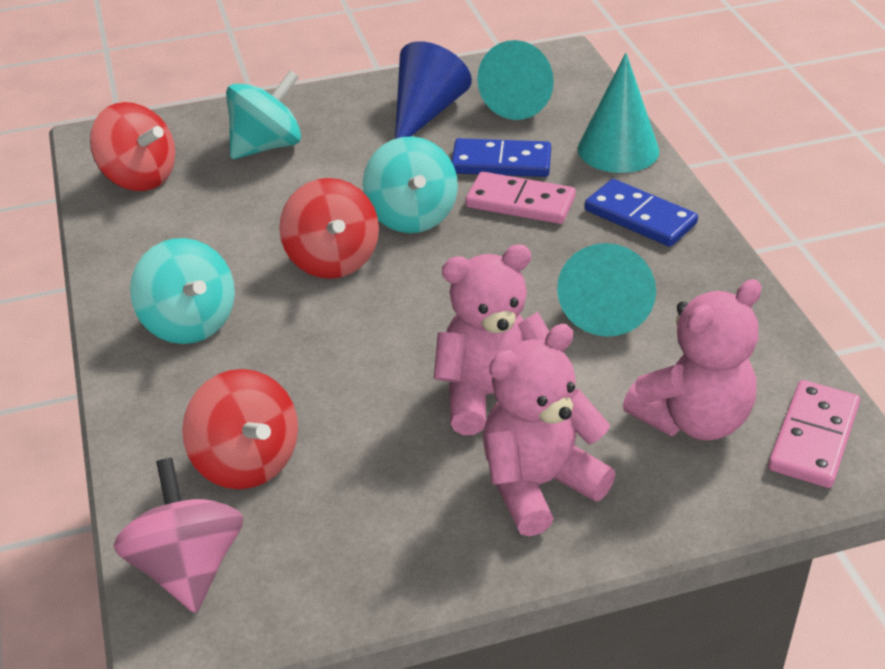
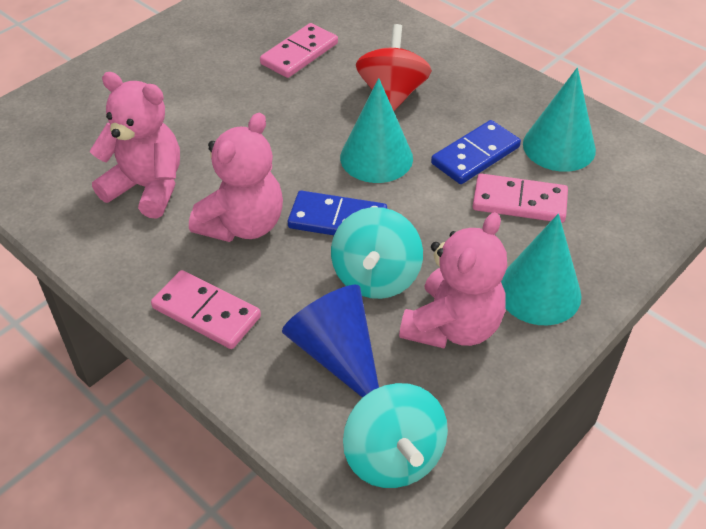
pink domino: 2 -> 3
pink spinning top: 1 -> 0
red spinning top: 3 -> 1
turquoise spinning top: 3 -> 2

